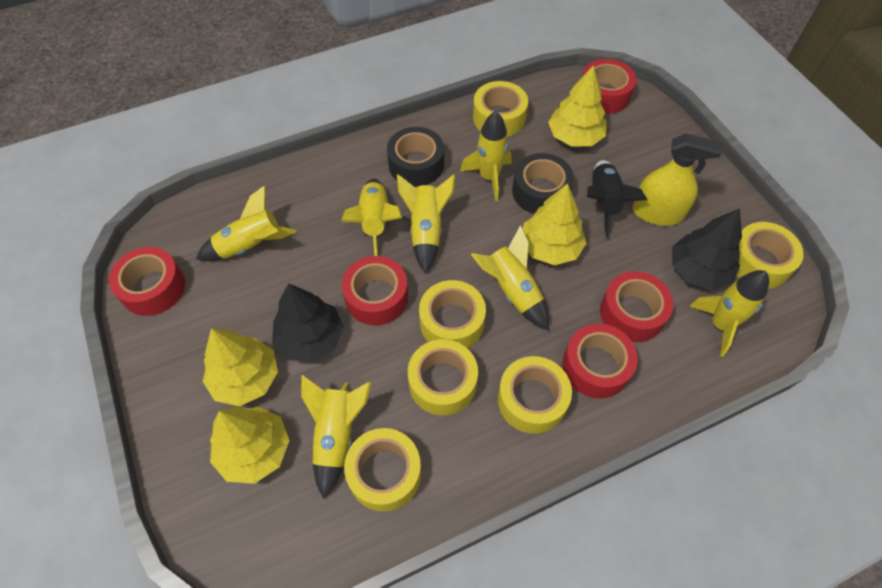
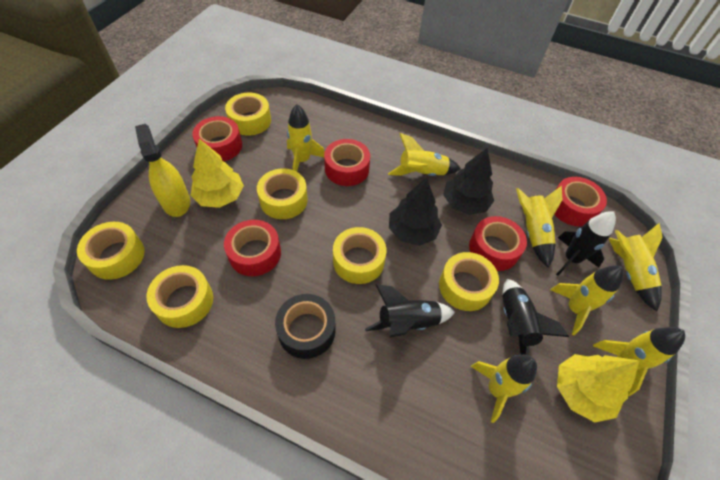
black rocket: 1 -> 3
black tape: 2 -> 1
yellow tree: 4 -> 2

